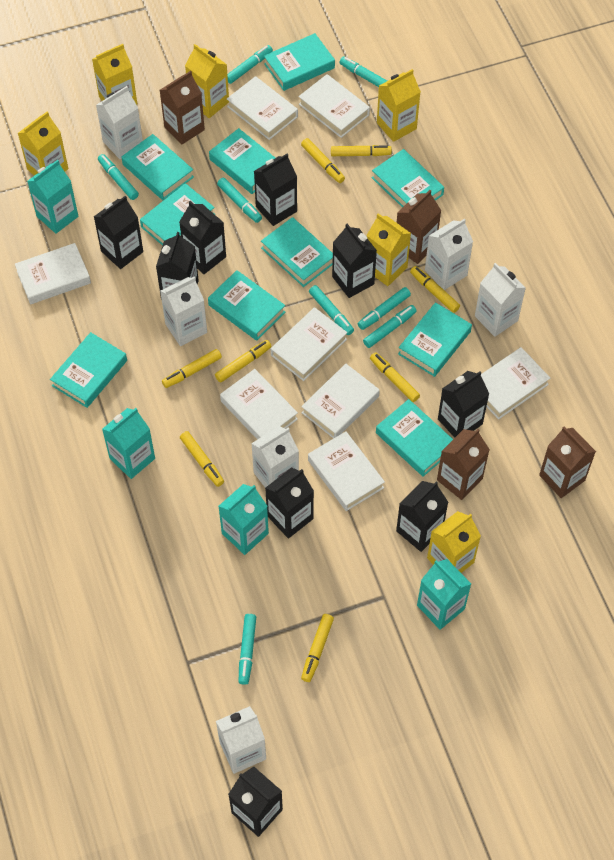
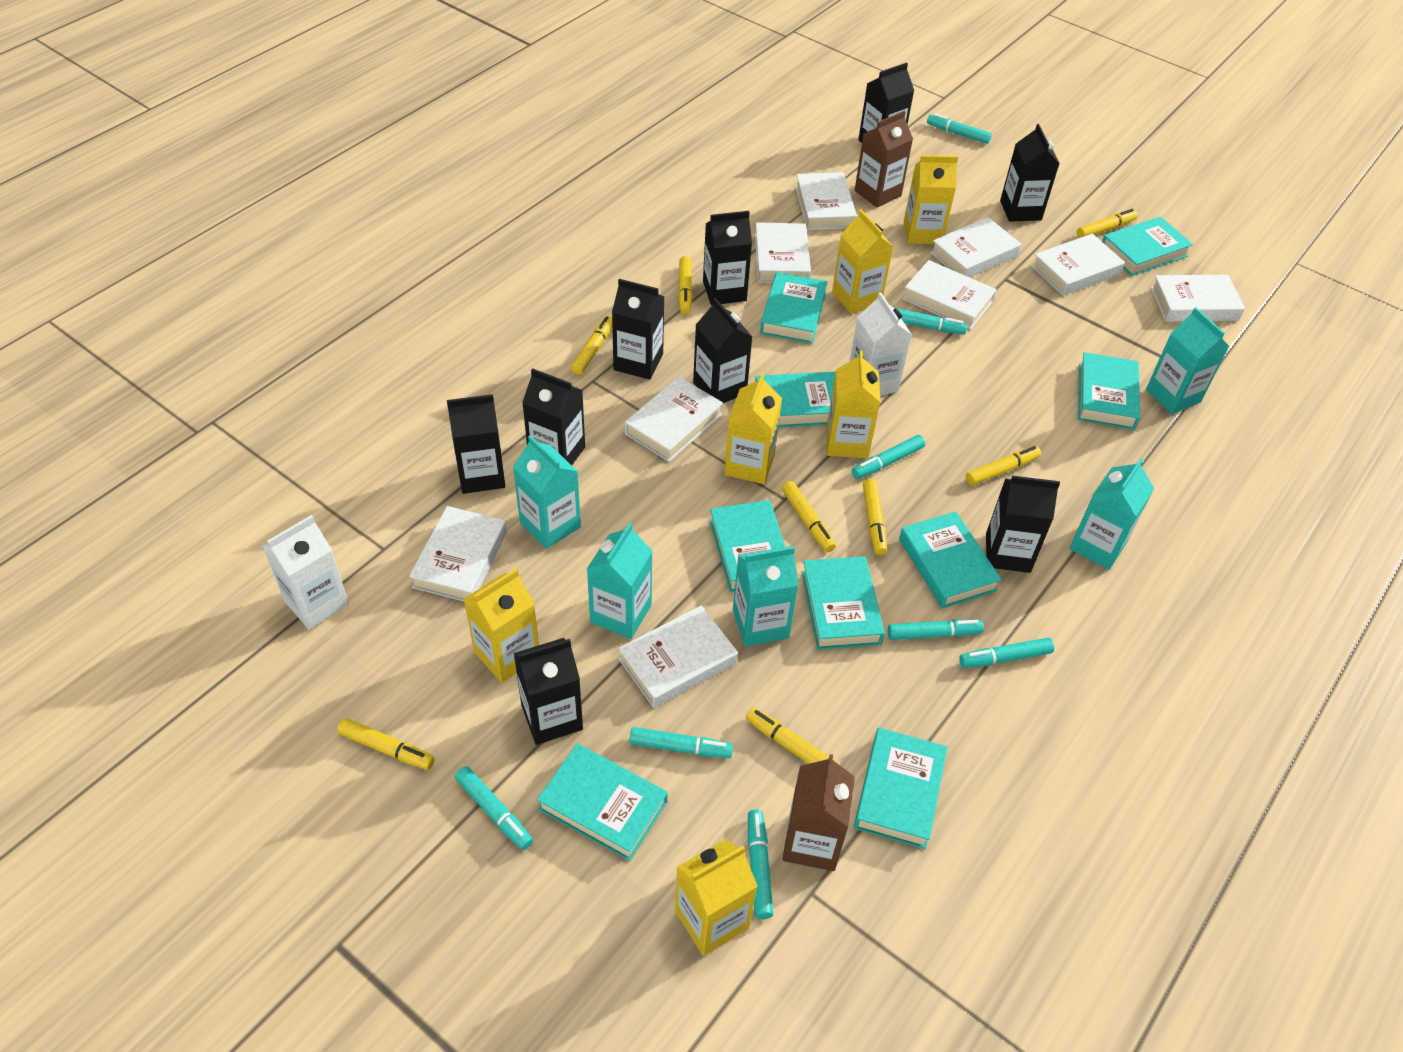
brown carton: 4 -> 2
turquoise book: 10 -> 9
turquoise carton: 4 -> 5
white book: 8 -> 9
white carton: 6 -> 2

